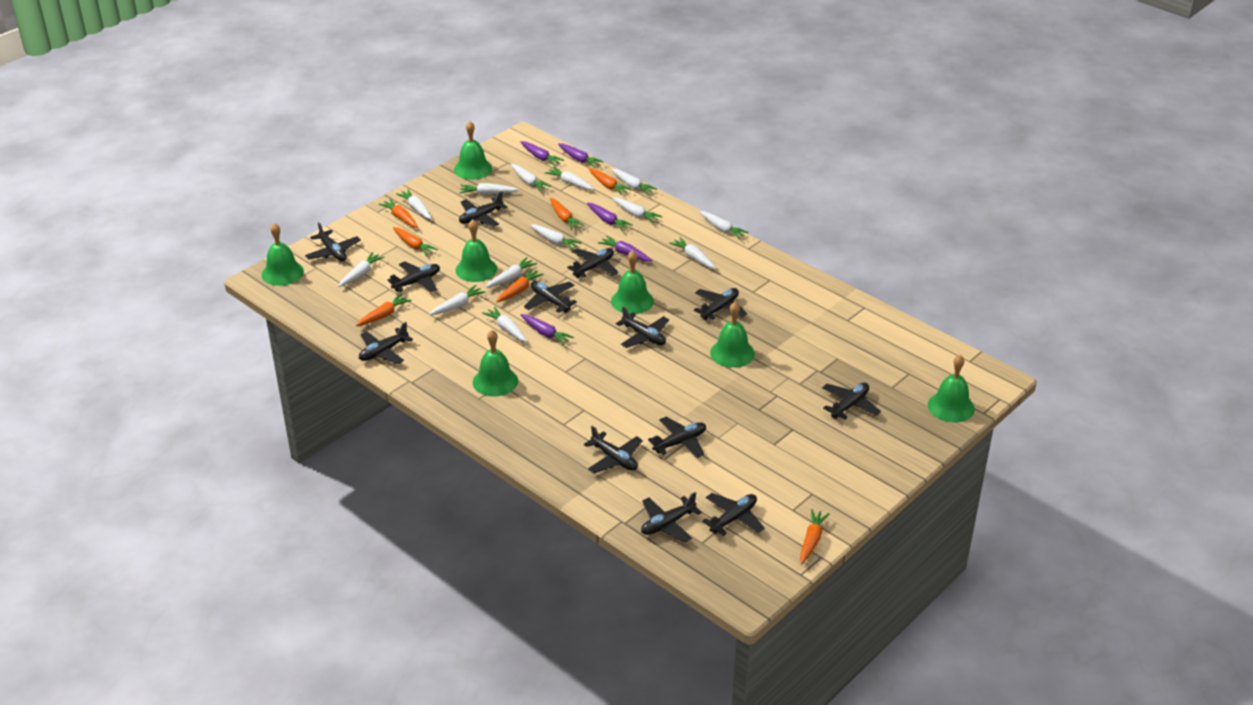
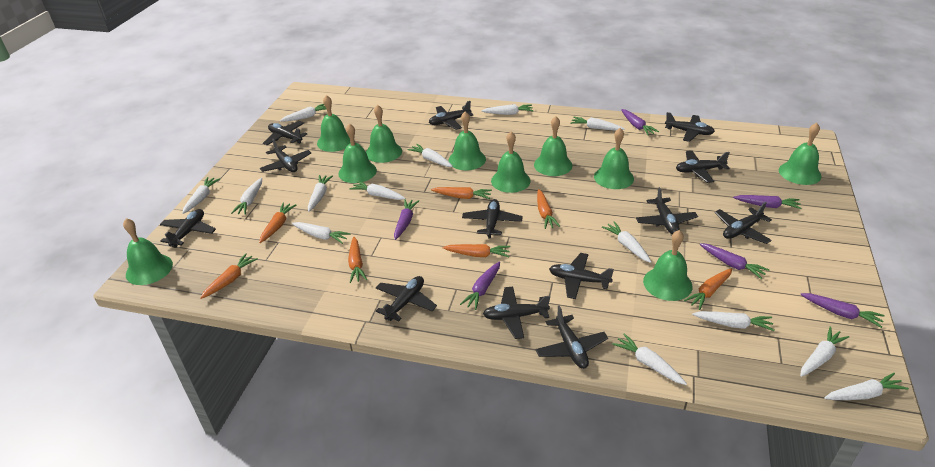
green bell: 7 -> 10
purple carrot: 5 -> 6
white carrot: 13 -> 14

